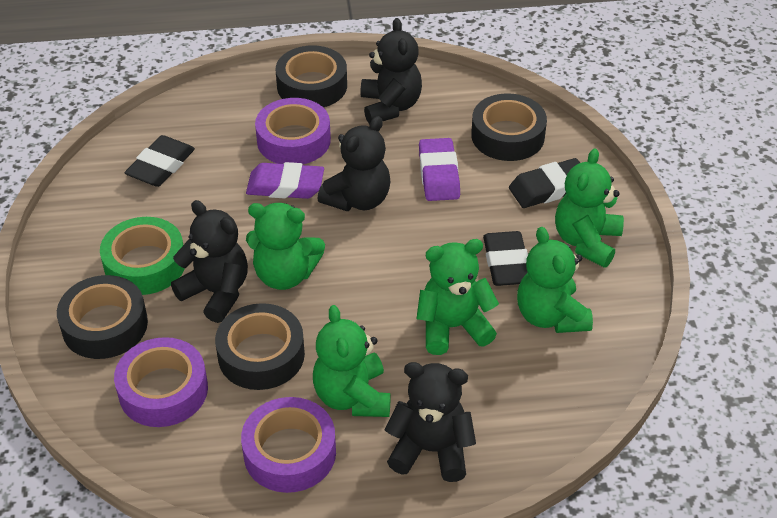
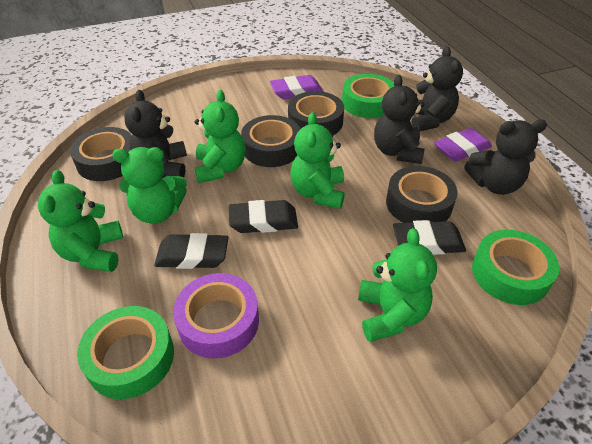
green tape: 1 -> 3
purple tape: 3 -> 1

